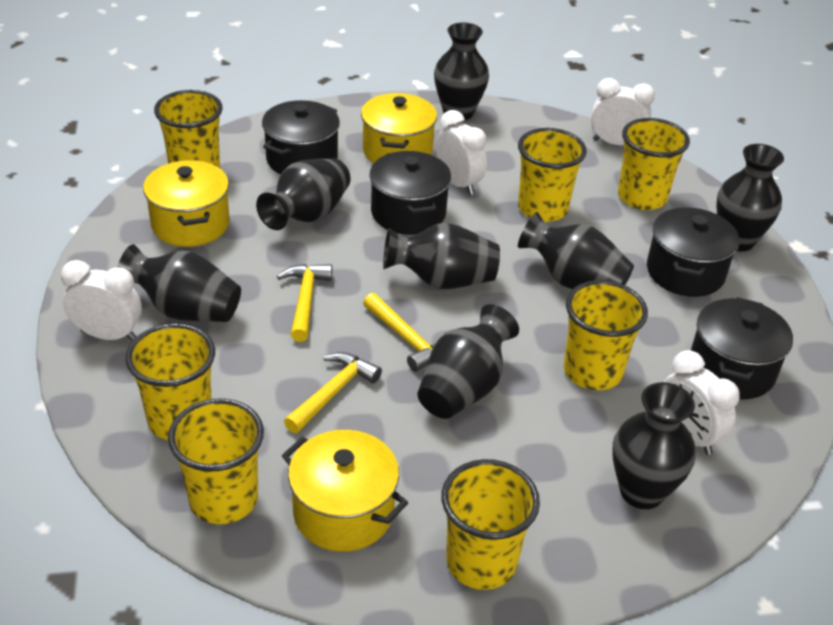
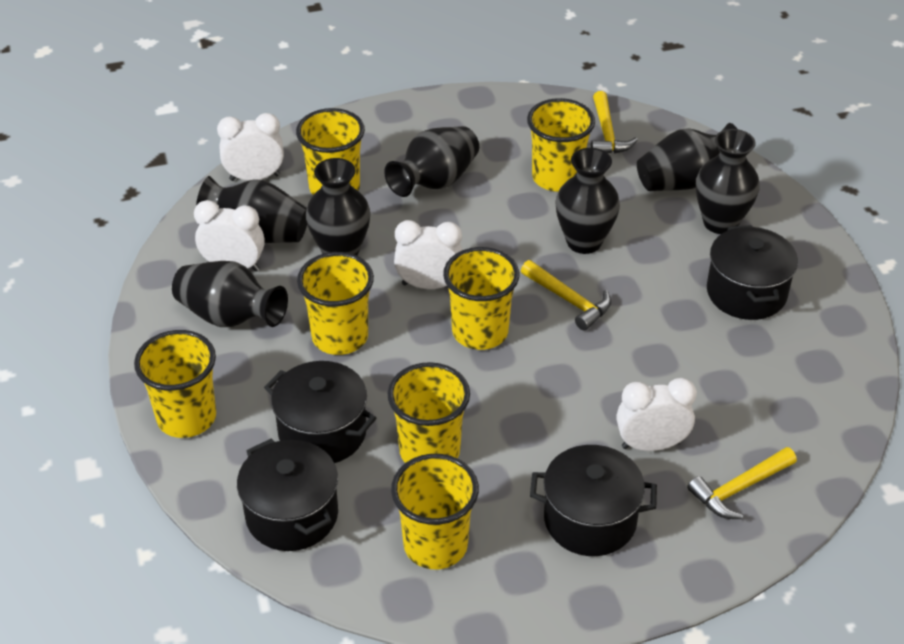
black vase: 8 -> 7
yellow pot: 3 -> 0

